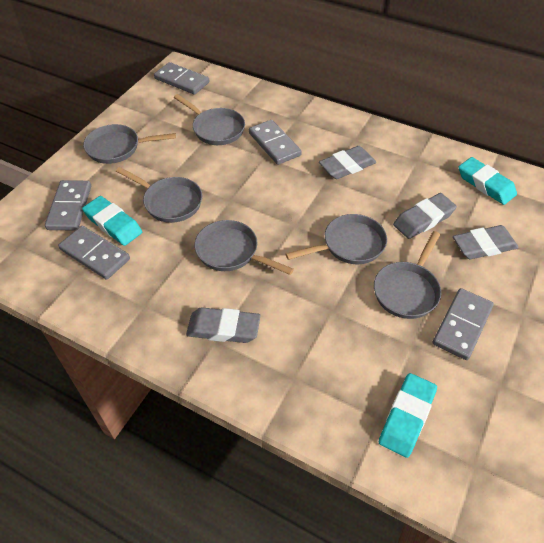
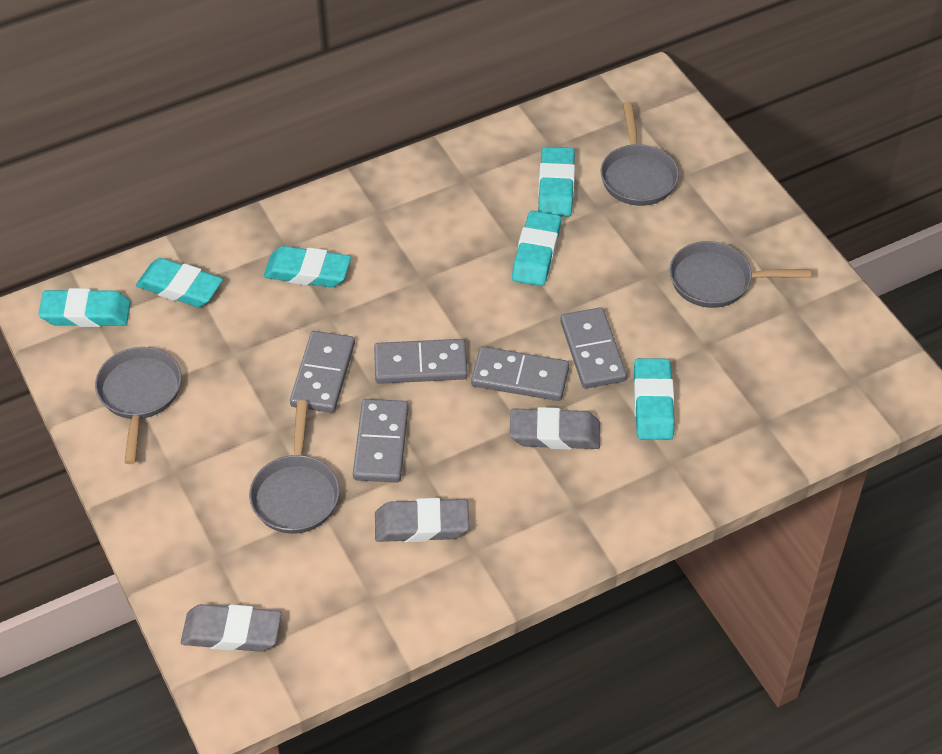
grey eraser: 4 -> 3
grey pan: 6 -> 4
turquoise eraser: 3 -> 6

